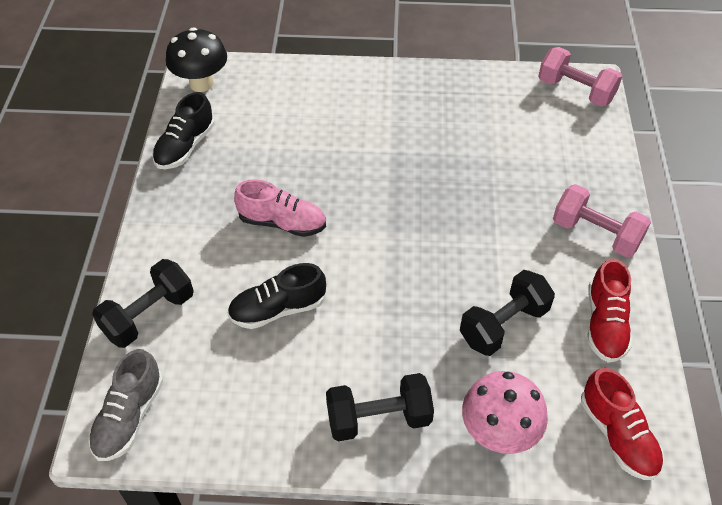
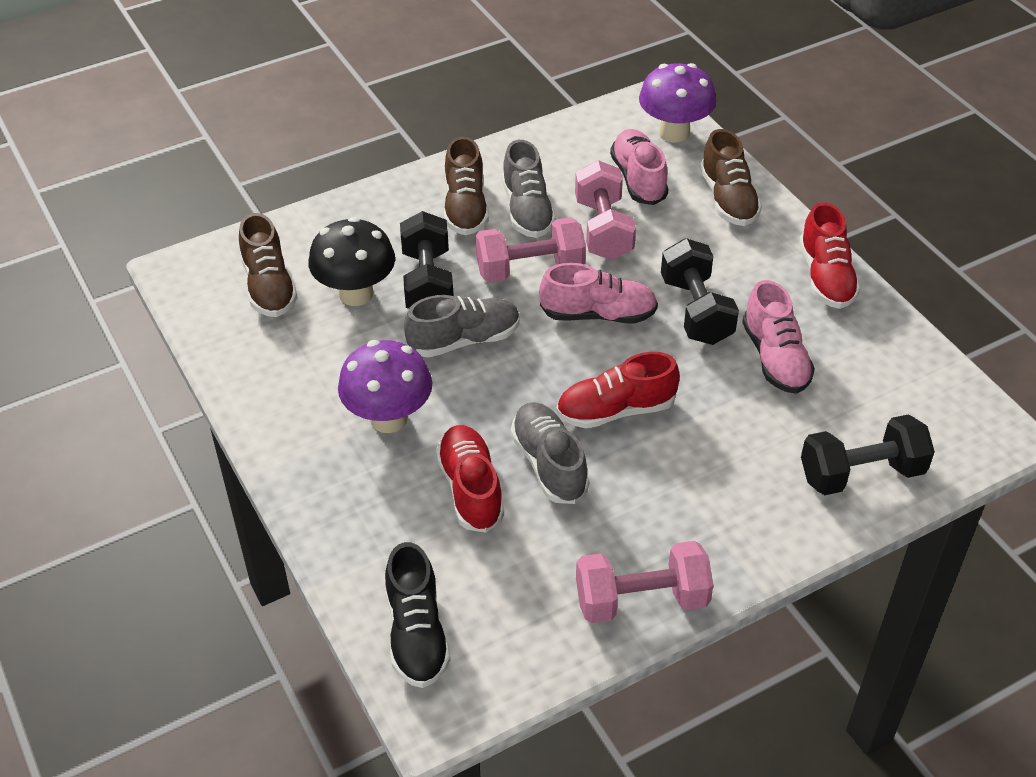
black shoe: 2 -> 1
brown shoe: 0 -> 3
grey shoe: 1 -> 3
pink dumbbell: 2 -> 3
pink mushroom: 1 -> 0
pink shoe: 1 -> 3
purple mushroom: 0 -> 2
red shoe: 2 -> 3

